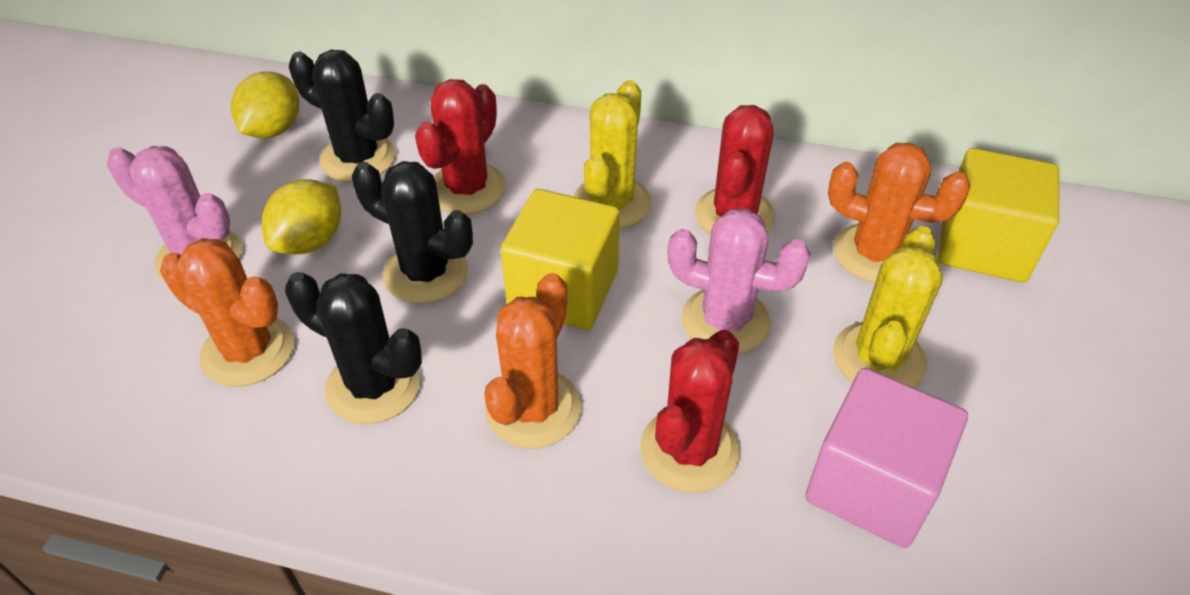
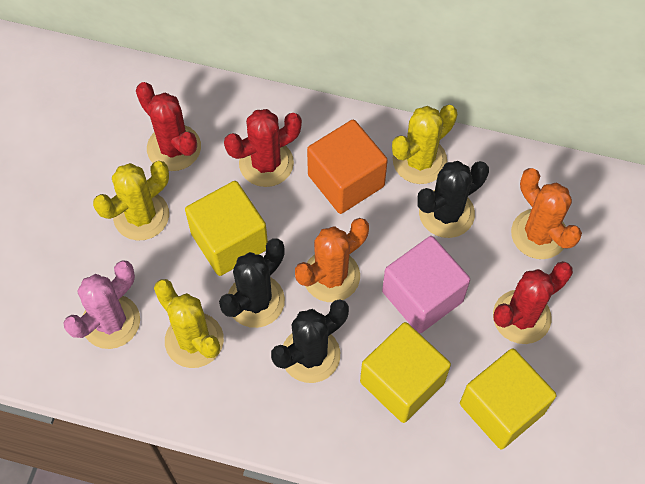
orange cactus: 3 -> 2
orange cube: 0 -> 1
pink cactus: 2 -> 1
yellow cactus: 2 -> 3
yellow cube: 2 -> 3
yellow lemon: 2 -> 0

